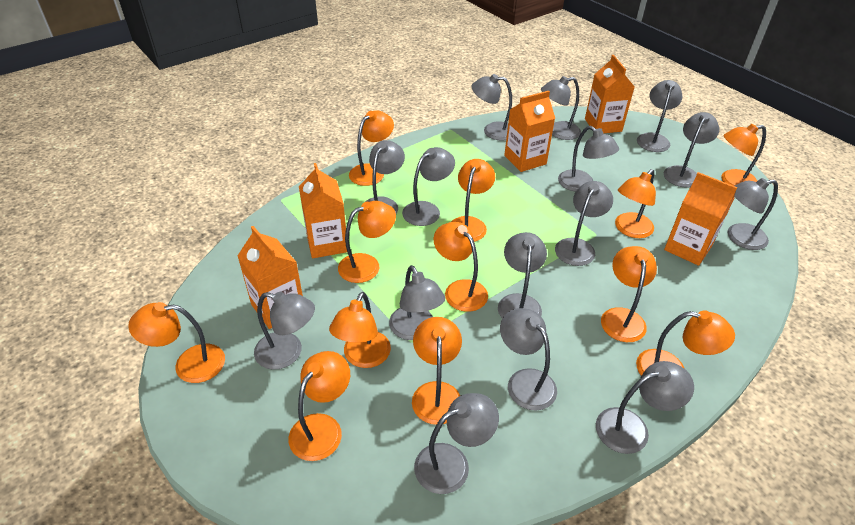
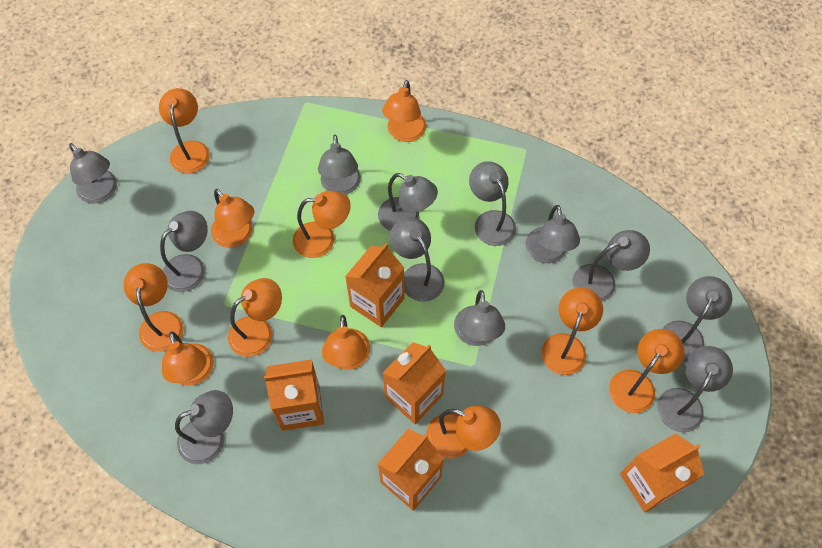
grey lamp: 15 -> 12
orange lamp: 12 -> 11

